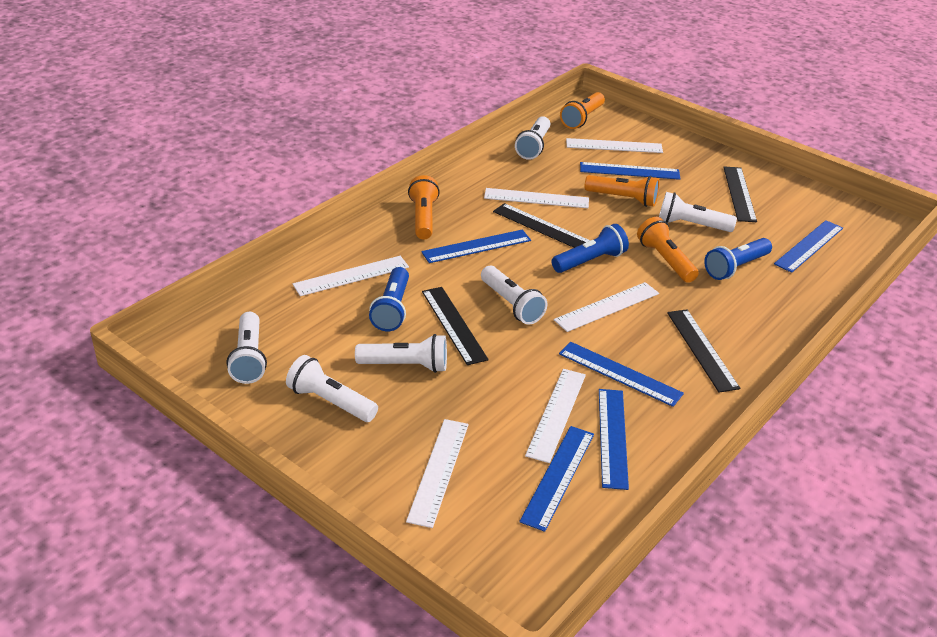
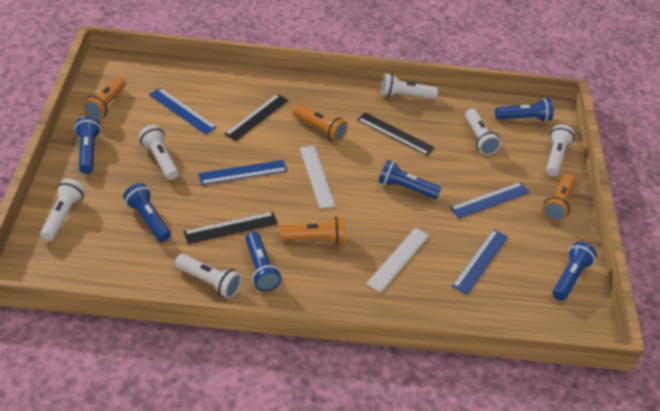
black ruler: 4 -> 3
blue flashlight: 3 -> 6
blue ruler: 6 -> 4
white ruler: 6 -> 2

